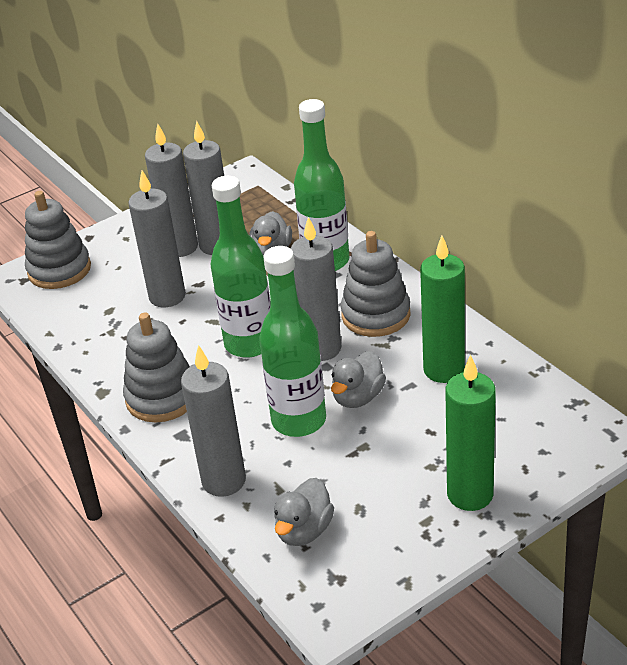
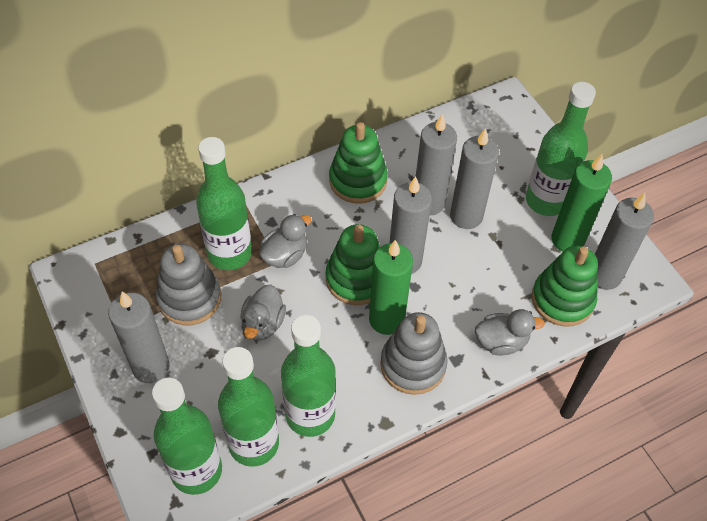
green bottle: 3 -> 5
green stacking toy: 0 -> 3
grey stacking toy: 3 -> 2

